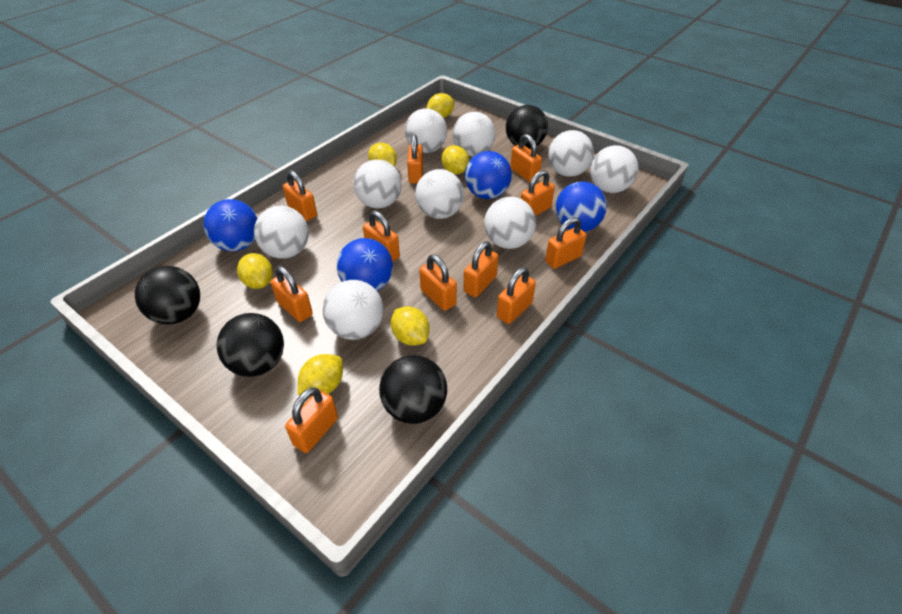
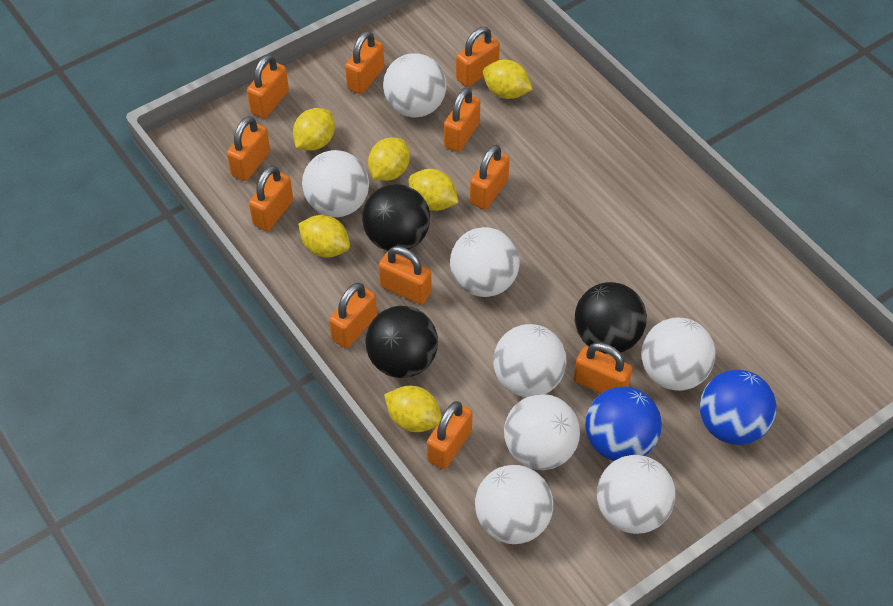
black ball: 4 -> 3
blue ball: 4 -> 2
white ball: 9 -> 8

